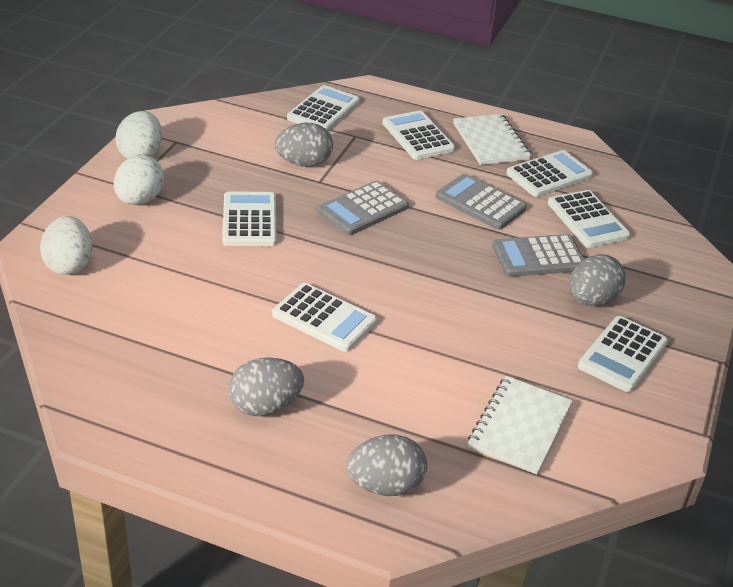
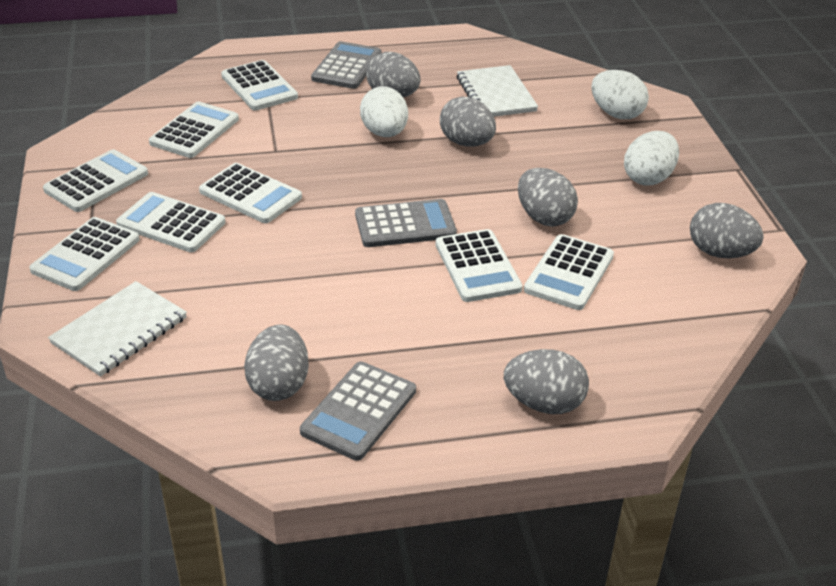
grey egg: 4 -> 6
white calculator: 7 -> 8

